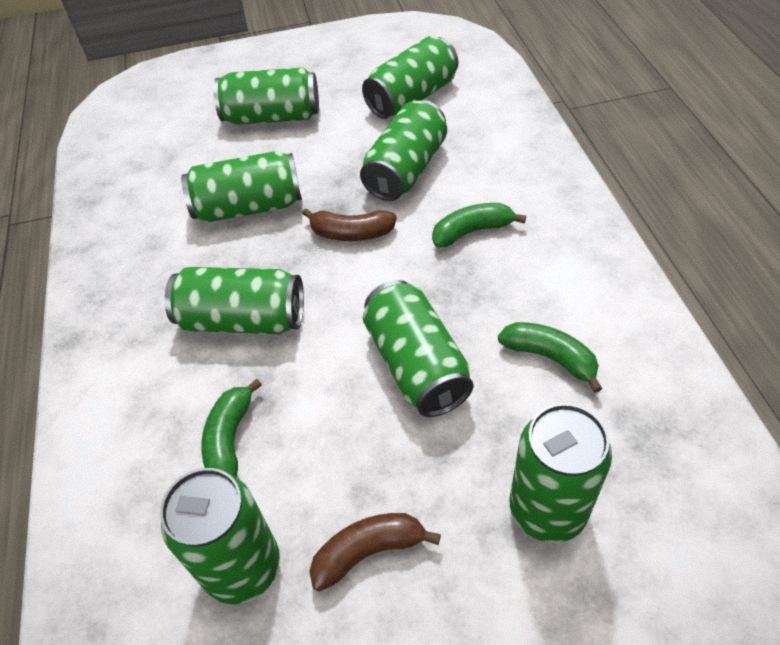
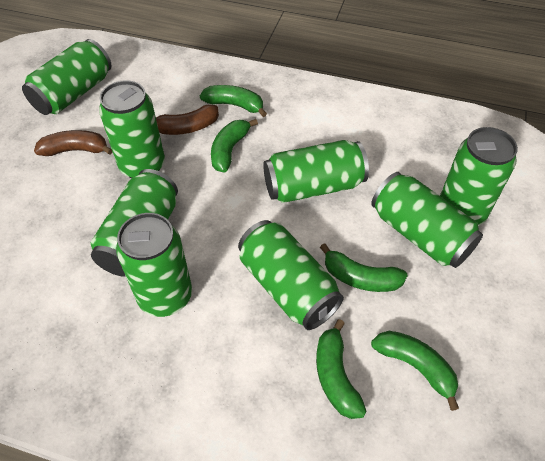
green banana: 3 -> 5

